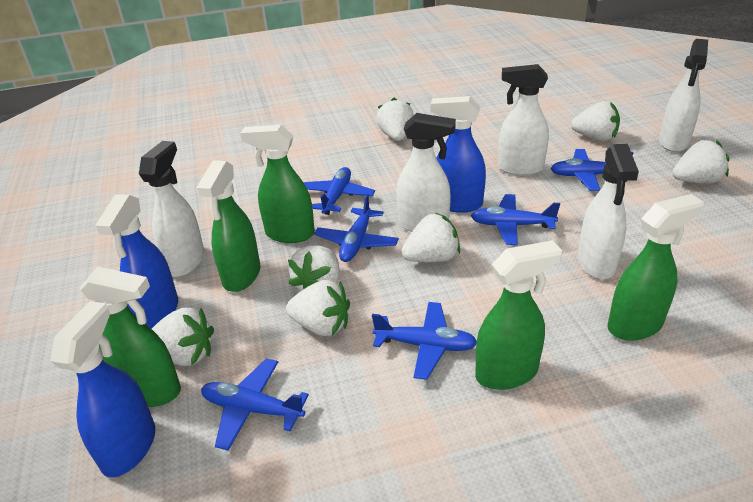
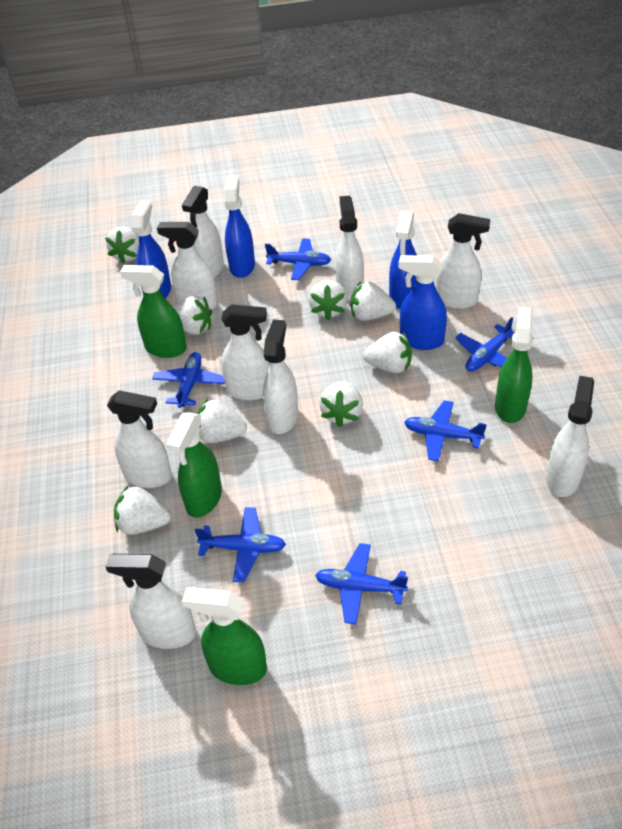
blue spray bottle: 3 -> 4
green spray bottle: 5 -> 4
white spray bottle: 5 -> 9
white strawberry: 7 -> 8

